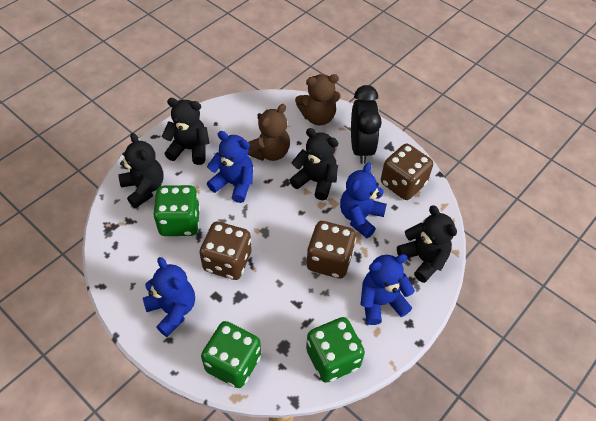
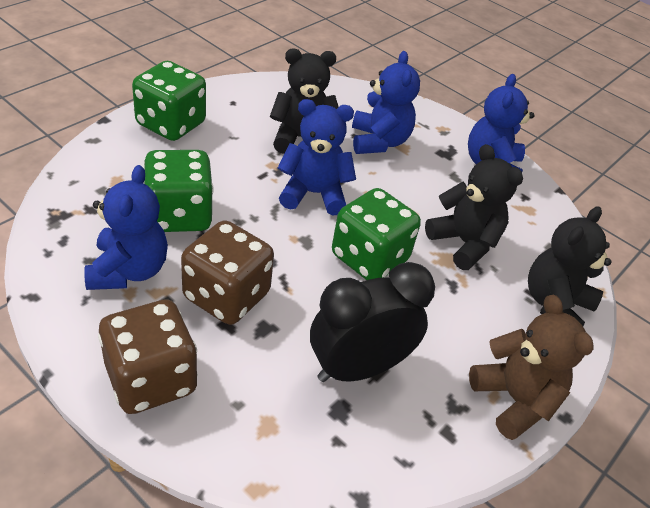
black teddy bear: 4 -> 3
brown dice: 3 -> 2
brown teddy bear: 2 -> 1

